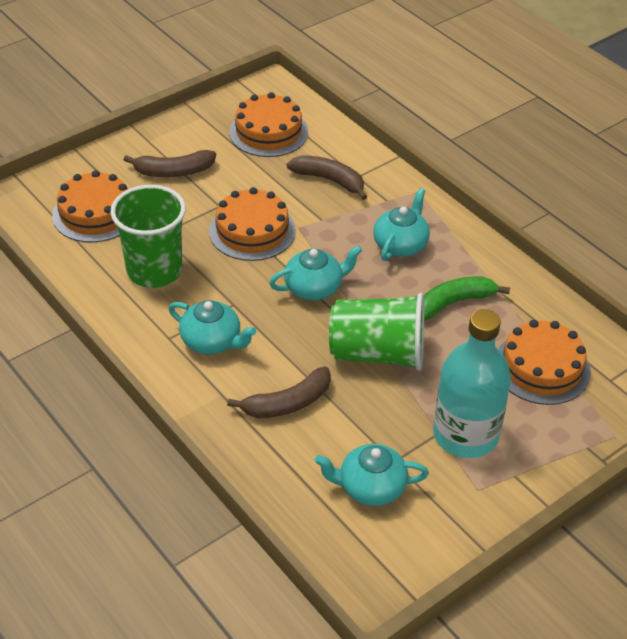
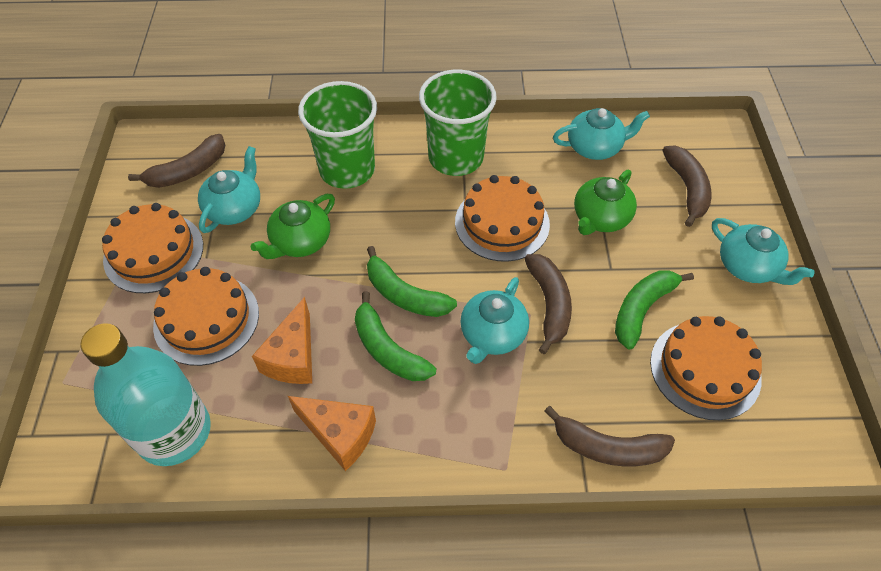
brown banana: 3 -> 4
green banana: 1 -> 3
green teapot: 0 -> 2
orange cheese: 0 -> 2

